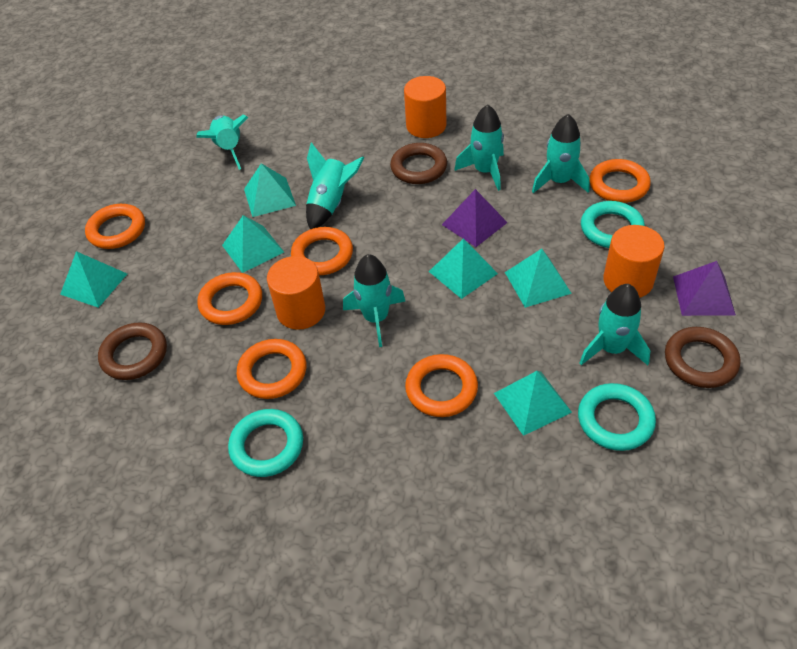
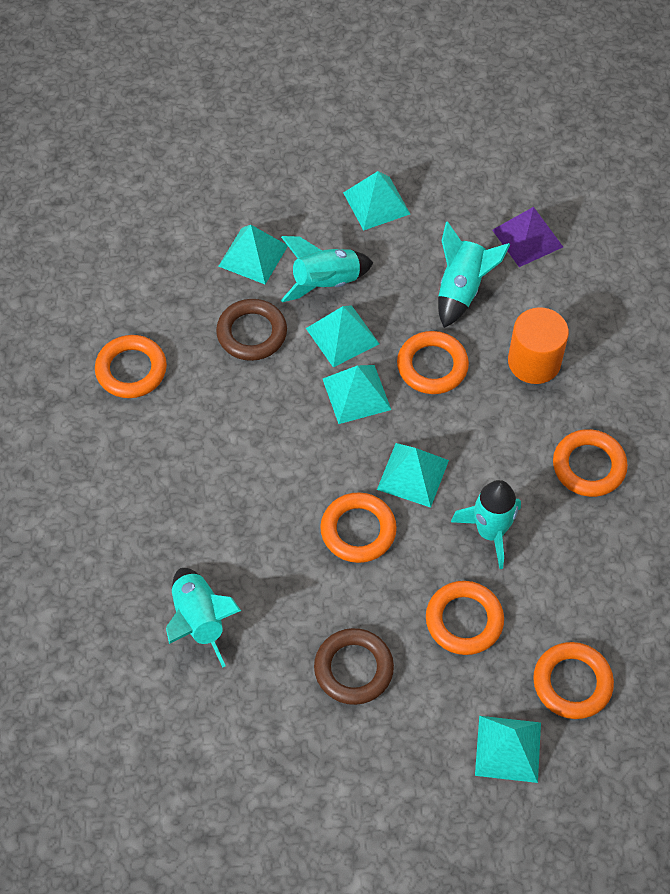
brown ring: 3 -> 2
orange cylinder: 3 -> 1
purple pyramid: 2 -> 1
turquoise ring: 3 -> 0
turquoise rocket: 6 -> 4

